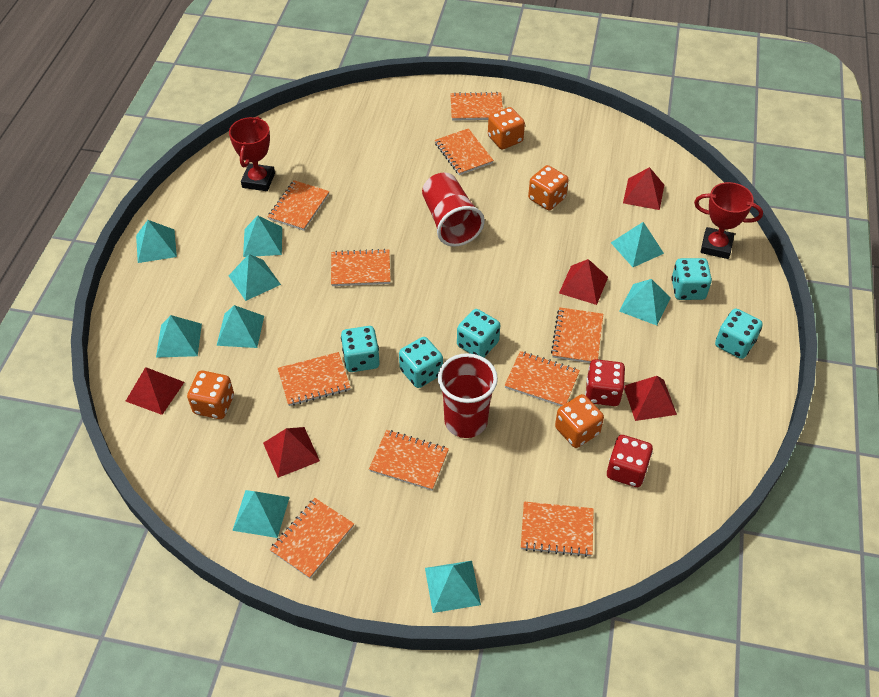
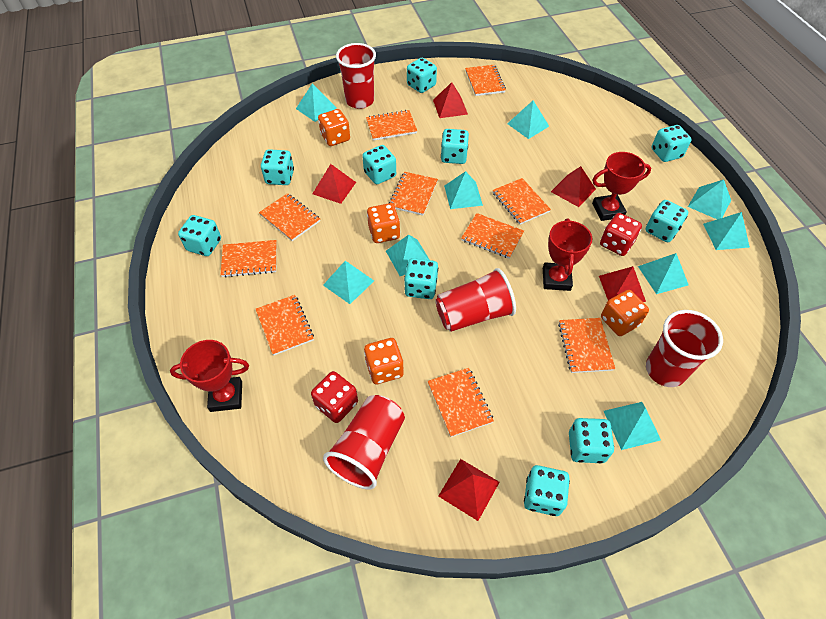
red cup: 2 -> 4
red trophy: 2 -> 3
turquoise dice: 5 -> 10

